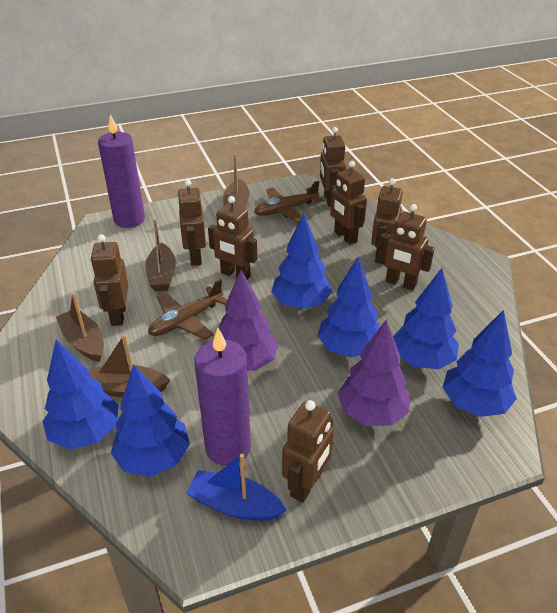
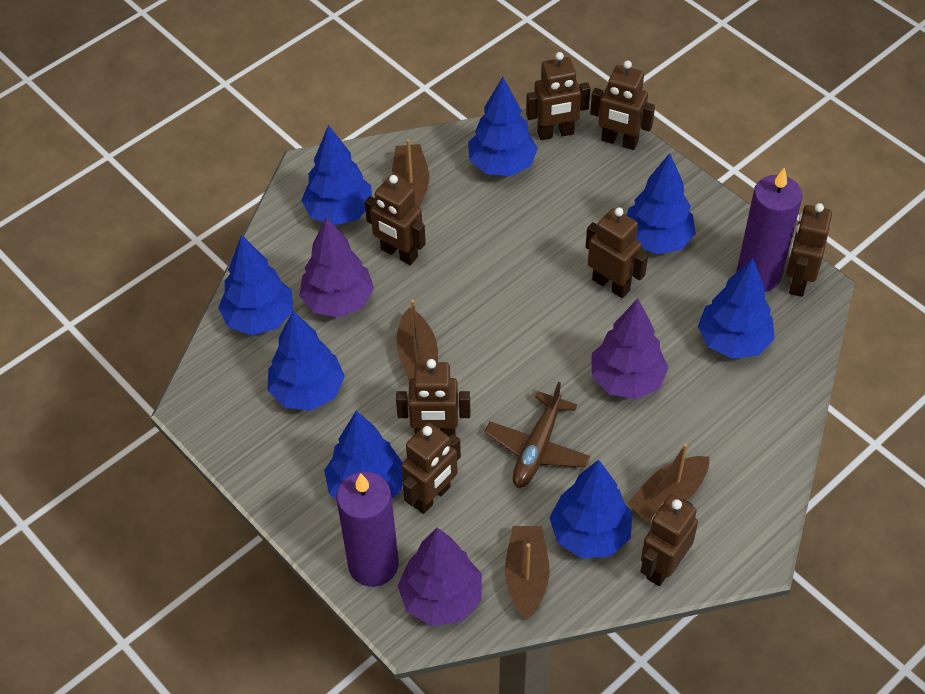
blue boat: 1 -> 0
blue tree: 6 -> 8
brown plane: 2 -> 1
purple tree: 2 -> 3

